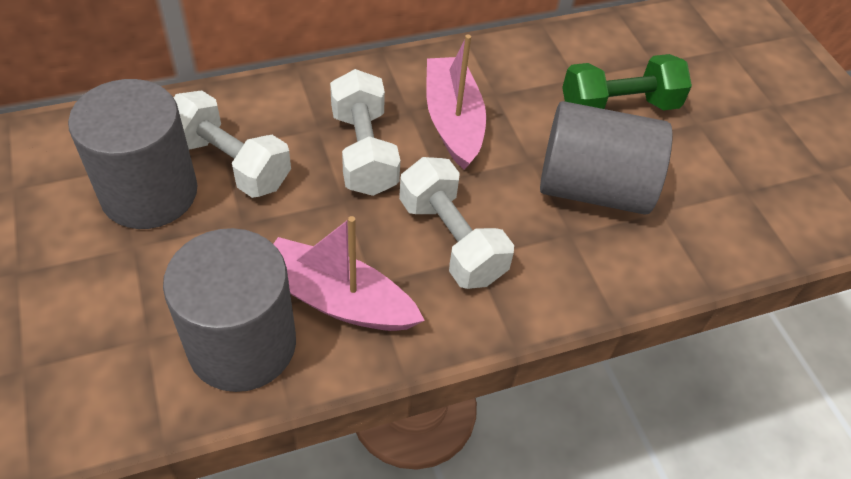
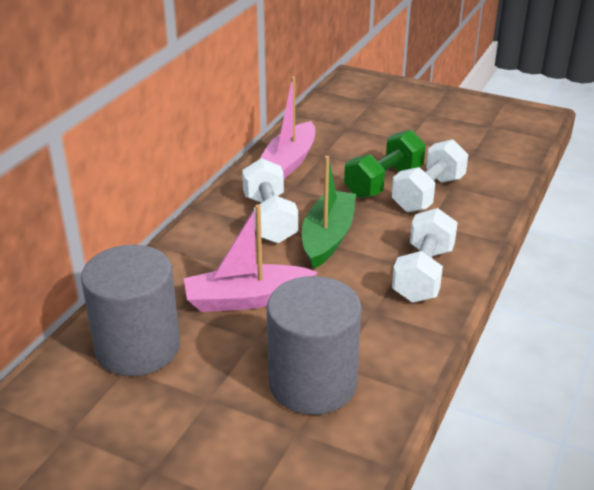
green boat: 0 -> 1
grey cylinder: 3 -> 2

